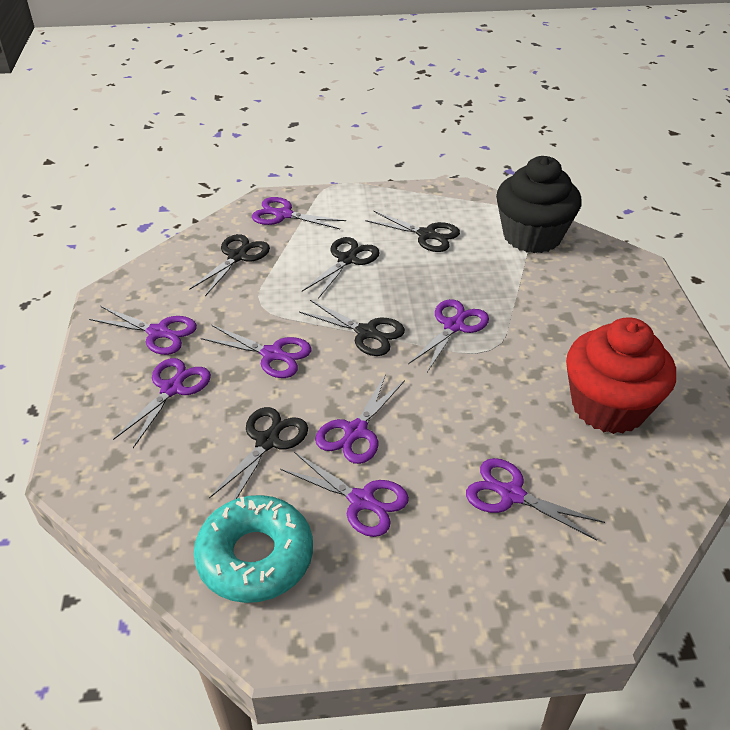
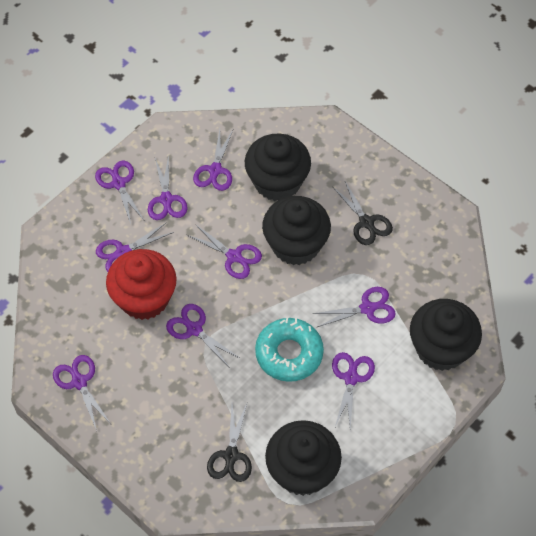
black cupcake: 1 -> 4
black scissors: 5 -> 2
purple scissors: 8 -> 9

